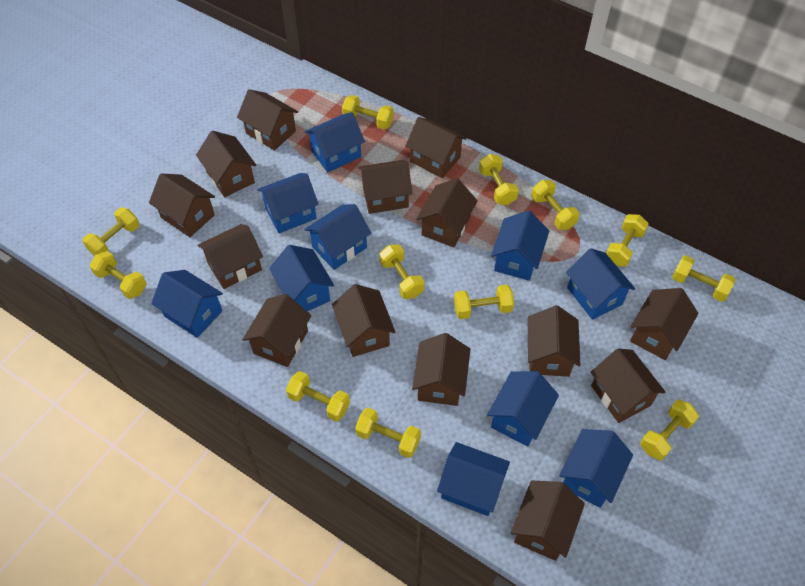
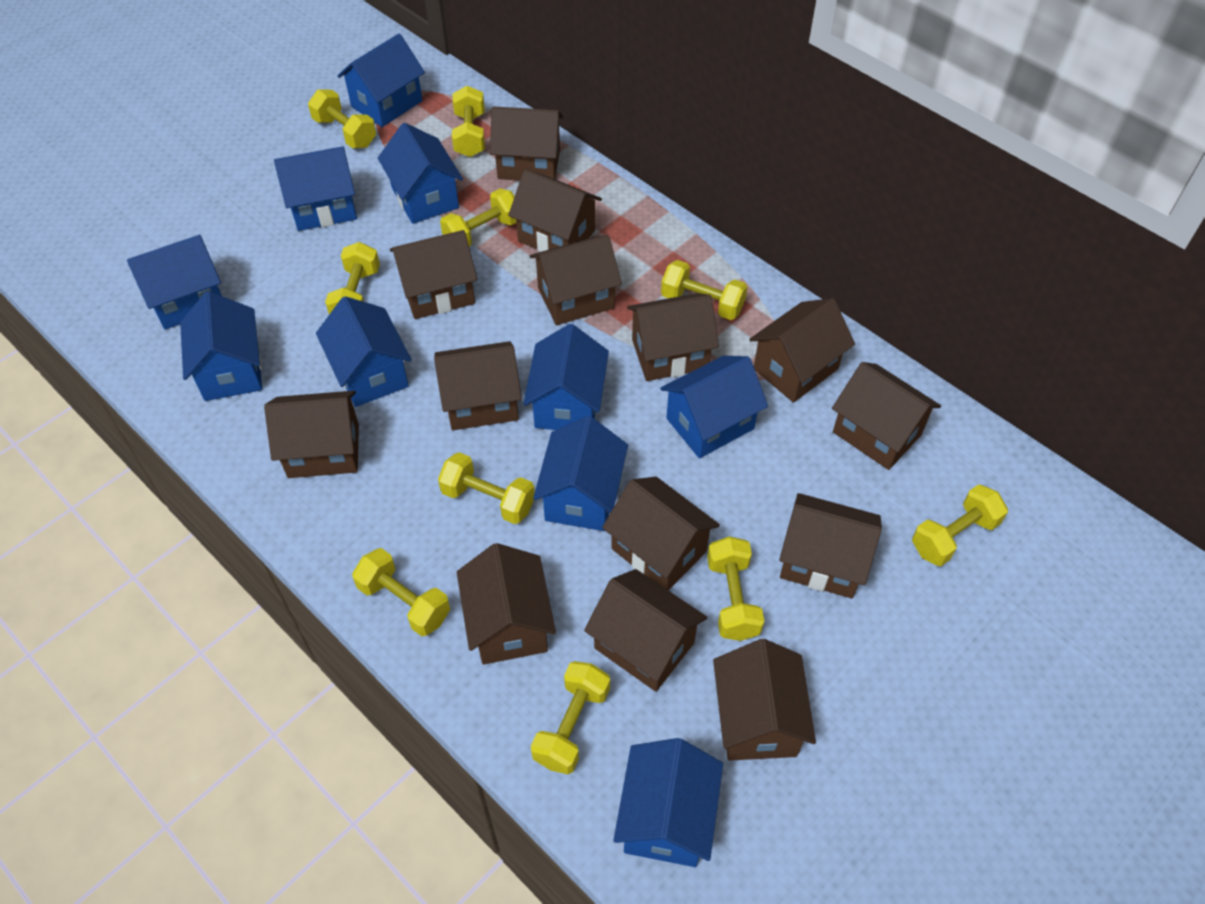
yellow dumbbell: 12 -> 10

